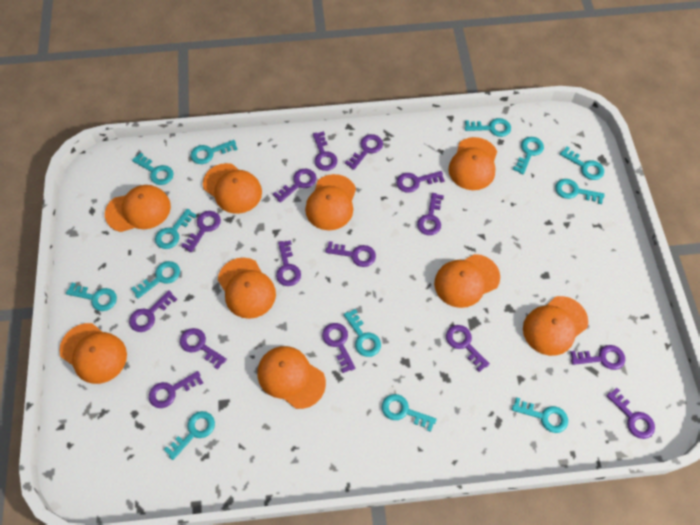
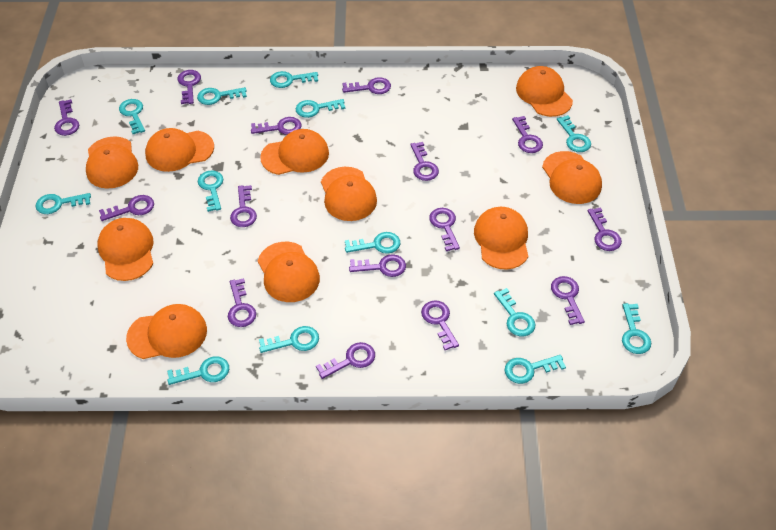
orange cap: 9 -> 10

